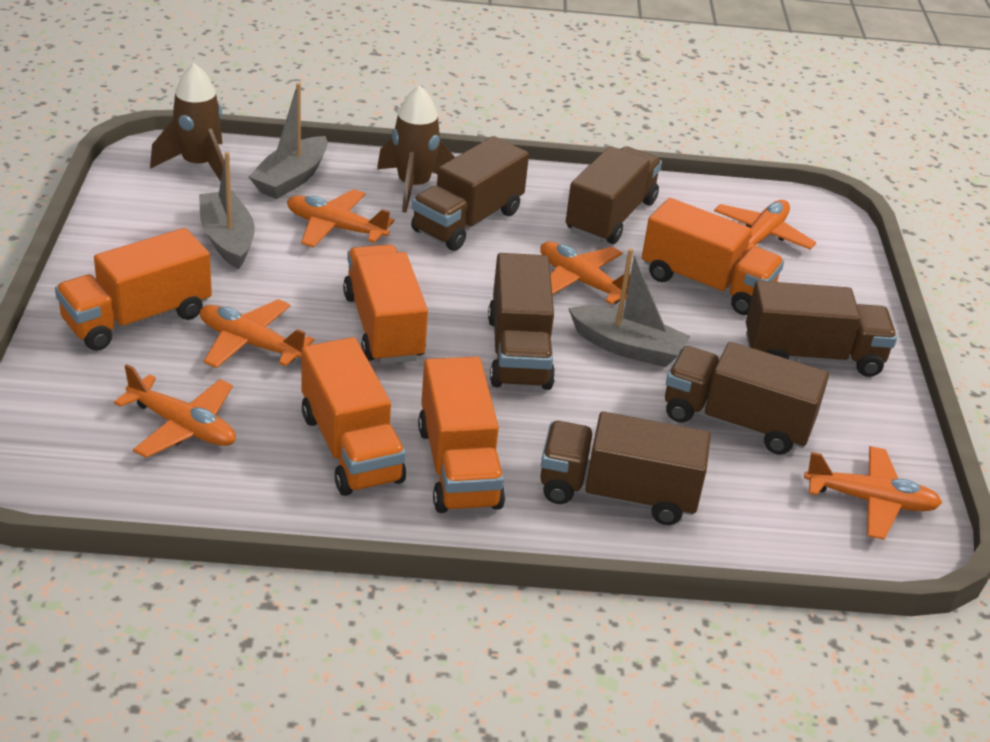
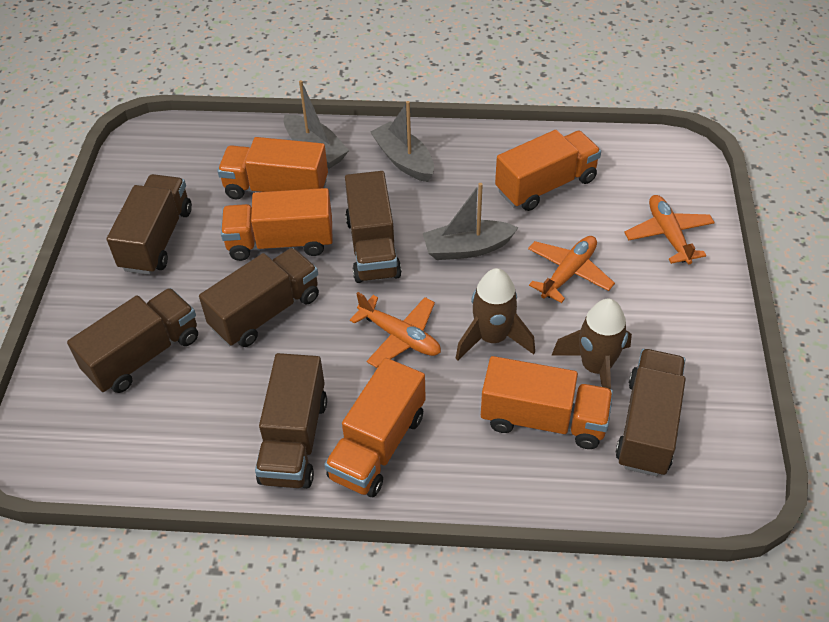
orange plane: 6 -> 3

